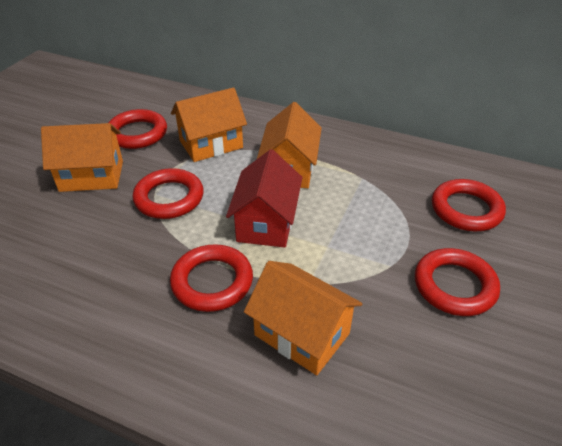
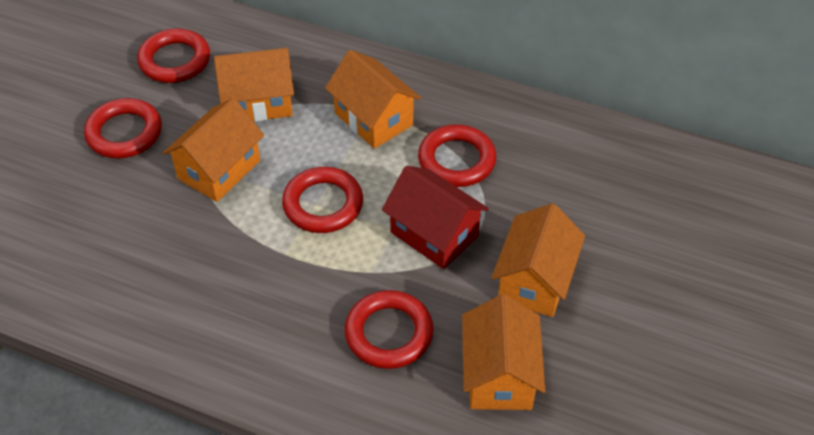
orange house: 4 -> 5

